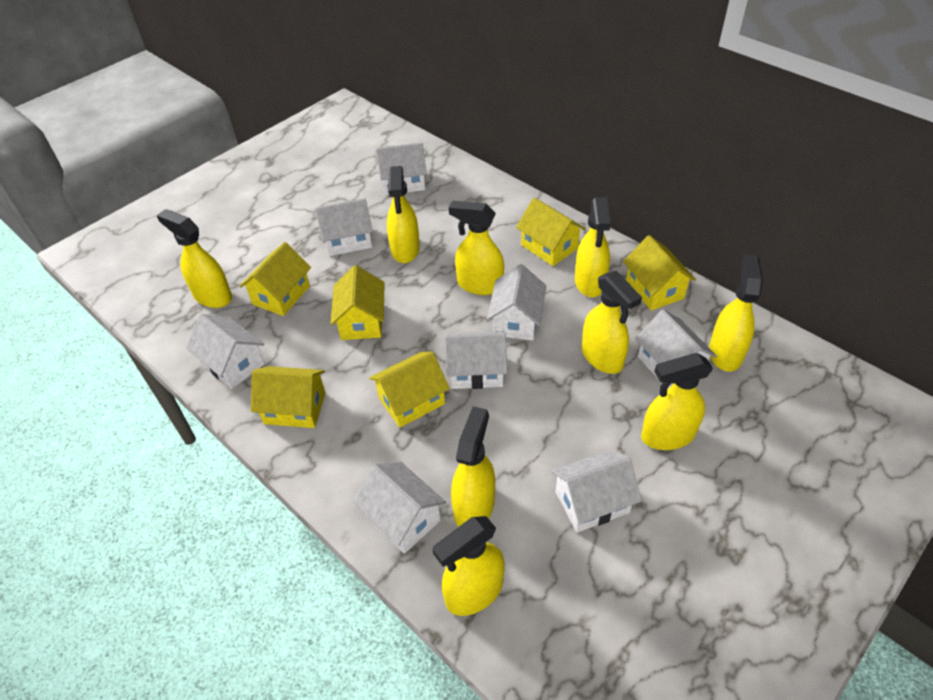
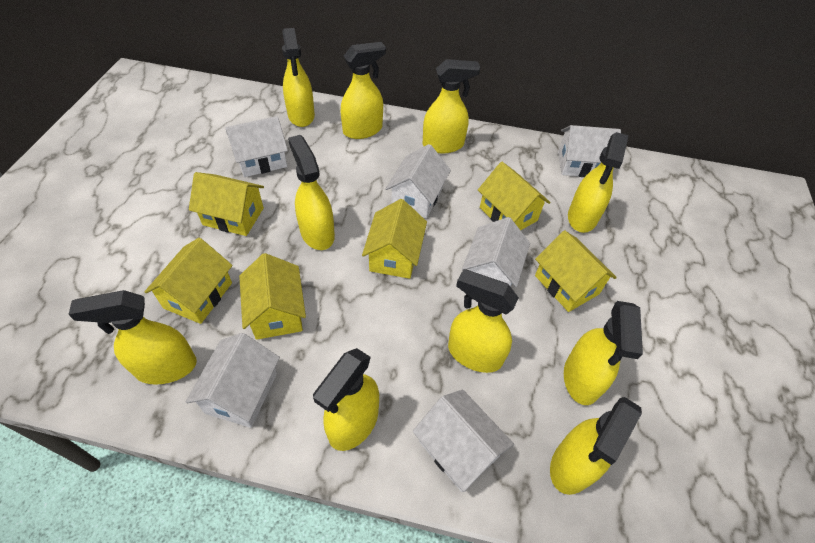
white house: 8 -> 6
yellow spray bottle: 9 -> 10

